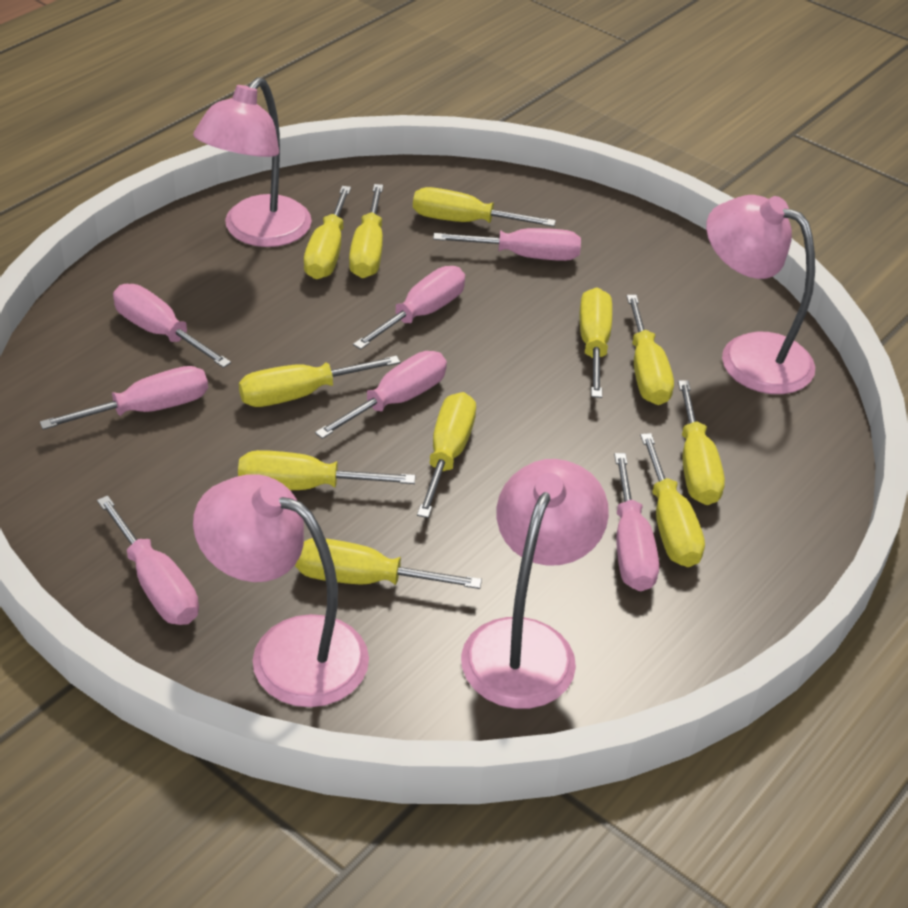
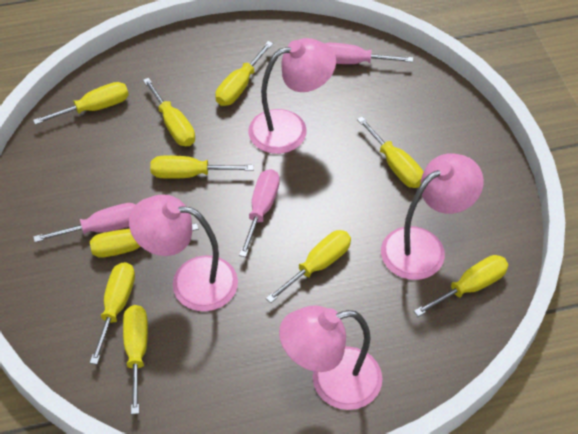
pink screwdriver: 7 -> 3
yellow screwdriver: 11 -> 10

